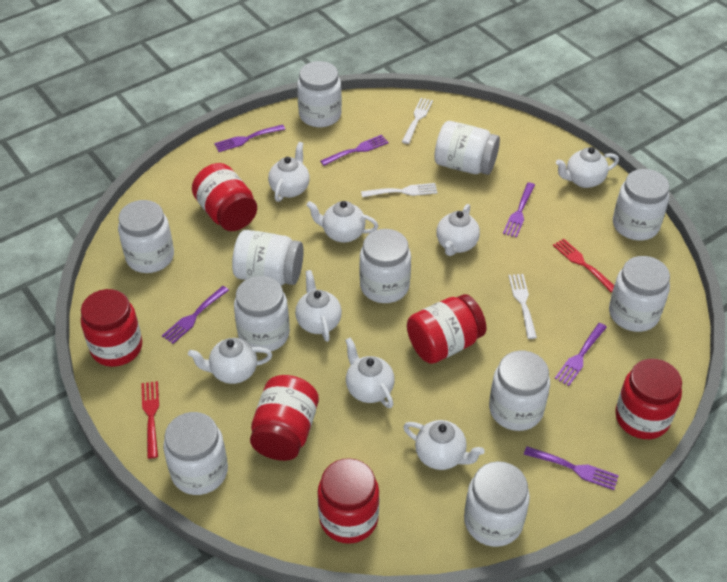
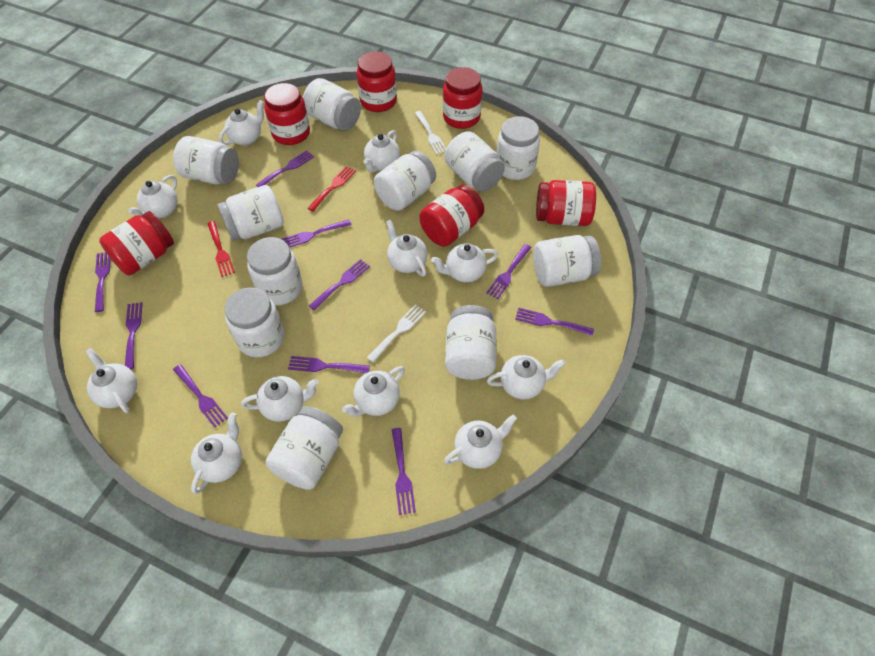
purple fork: 6 -> 10
white fork: 3 -> 2
white teapot: 8 -> 11

